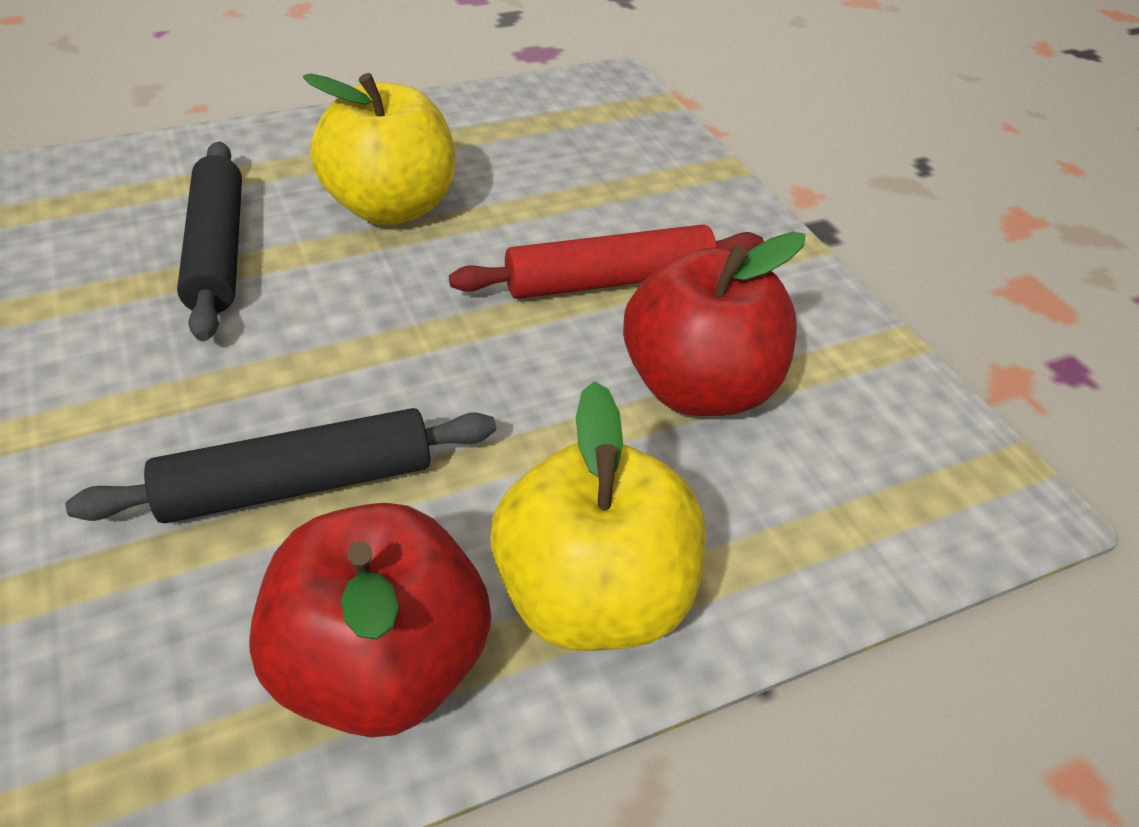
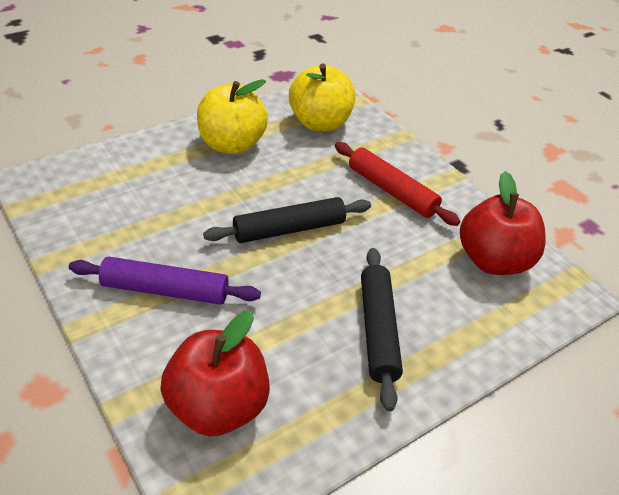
purple rolling pin: 0 -> 1

